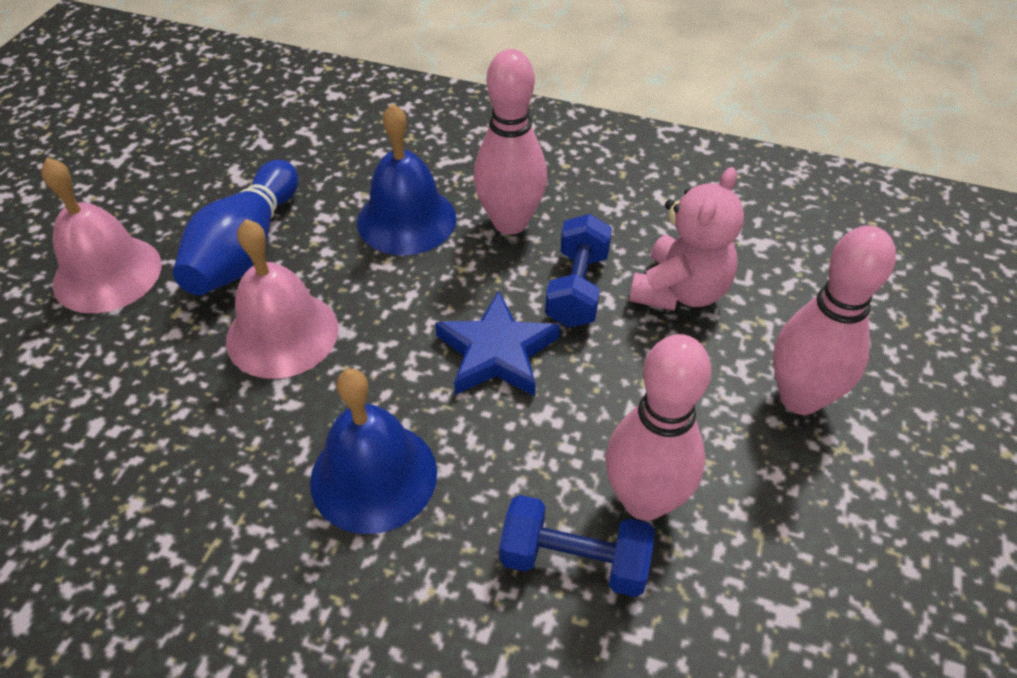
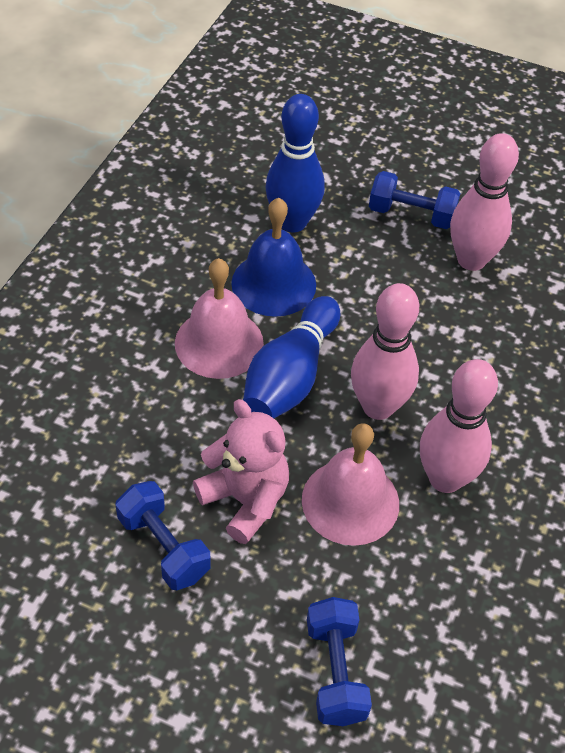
blue bell: 2 -> 1
blue bowling pin: 1 -> 2
blue dumbbell: 2 -> 3
blue star: 1 -> 0

